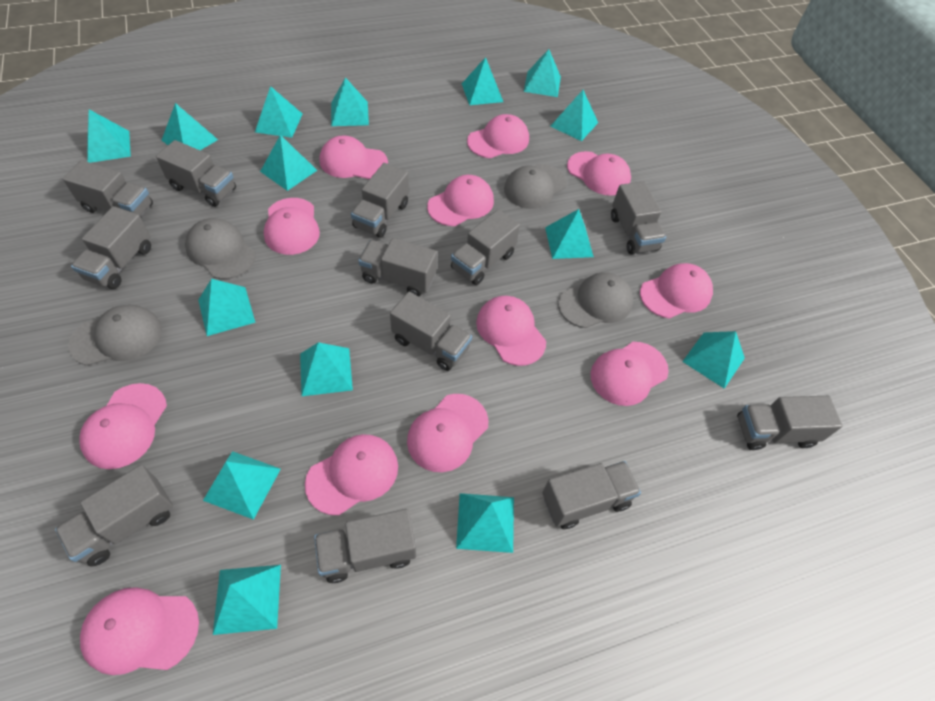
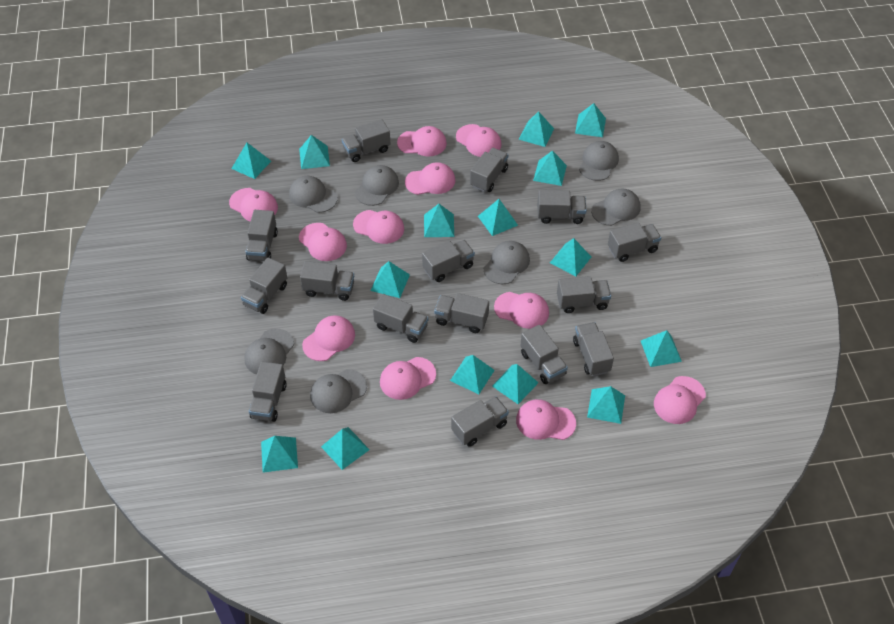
grey cap: 4 -> 7
grey truck: 12 -> 15
pink cap: 12 -> 11

